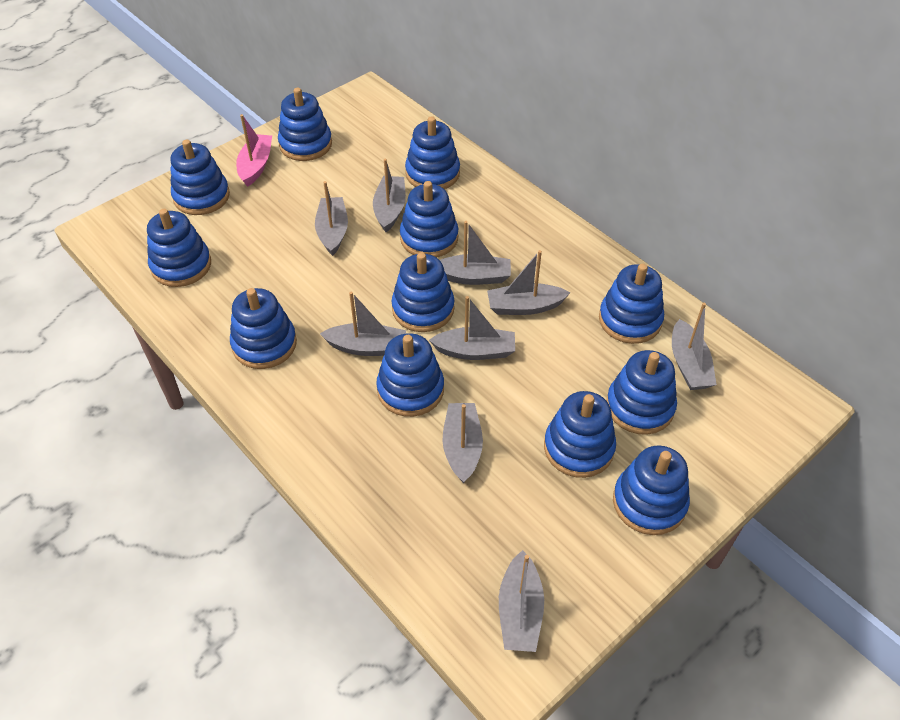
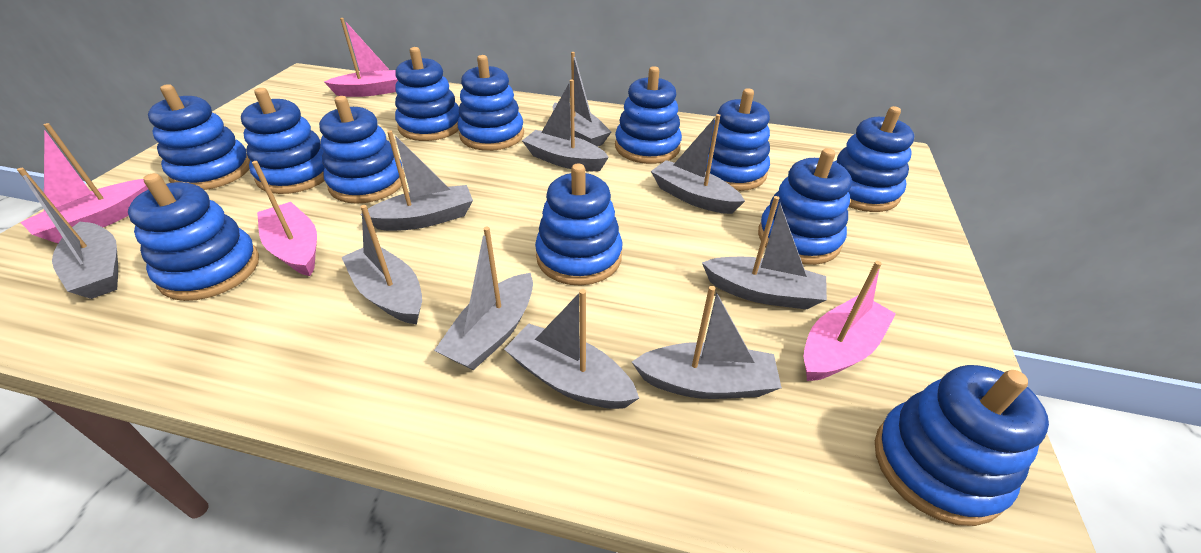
grey boat: 9 -> 10
pink boat: 1 -> 4

